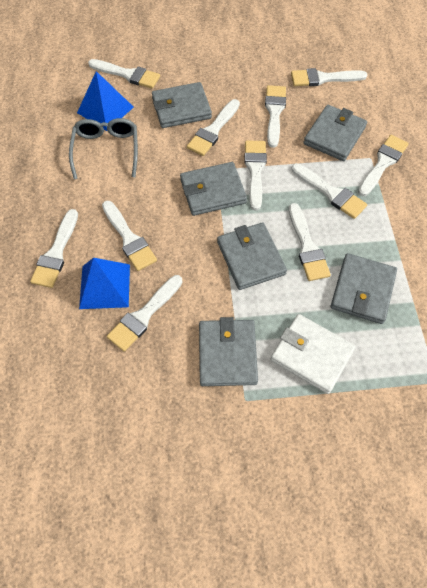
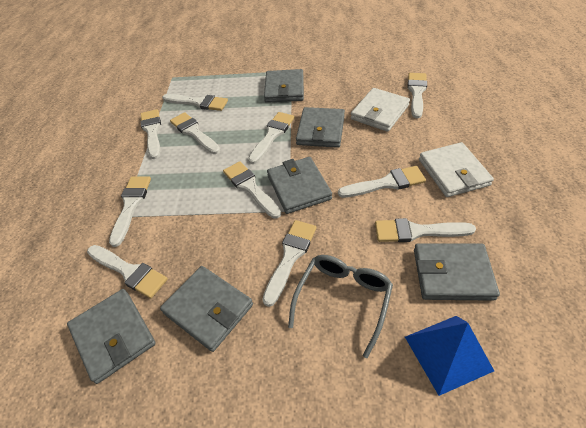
blue pyramid: 2 -> 1
white wallet: 1 -> 2

